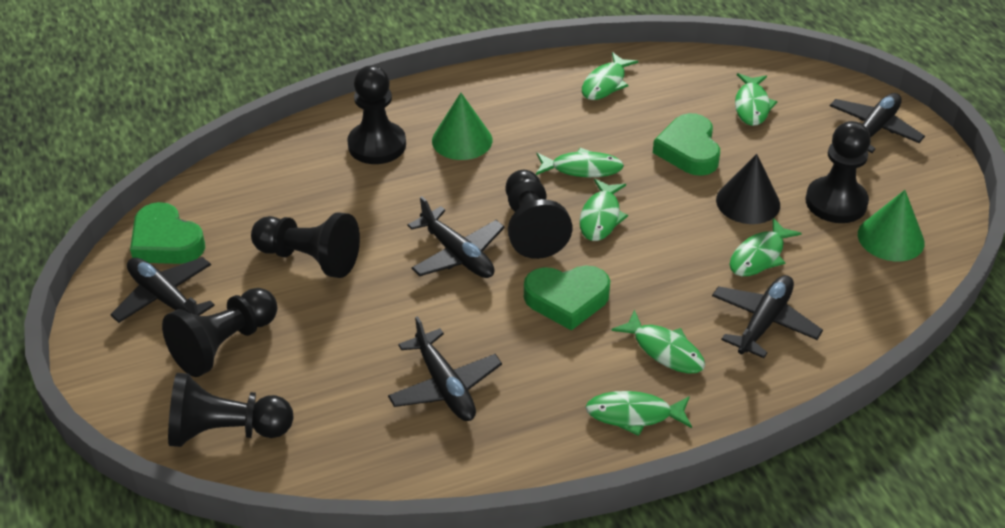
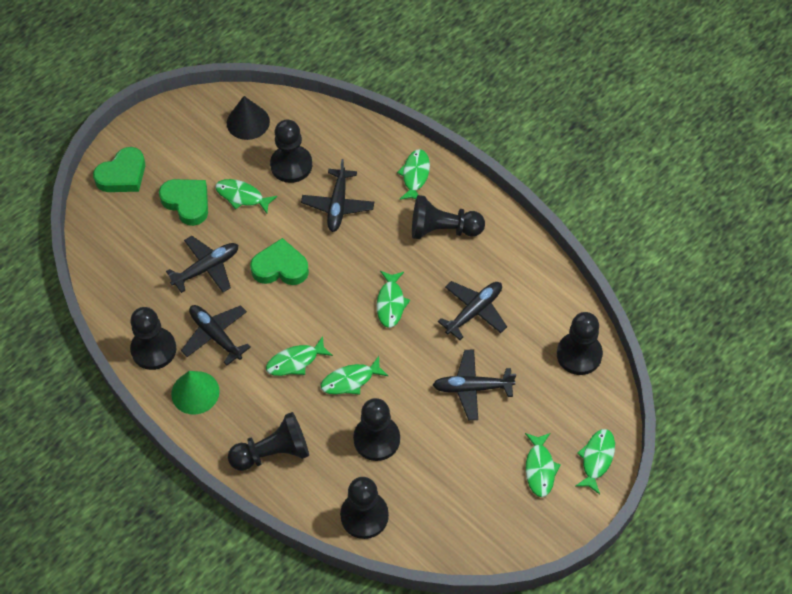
black pawn: 6 -> 7
green cone: 2 -> 1

